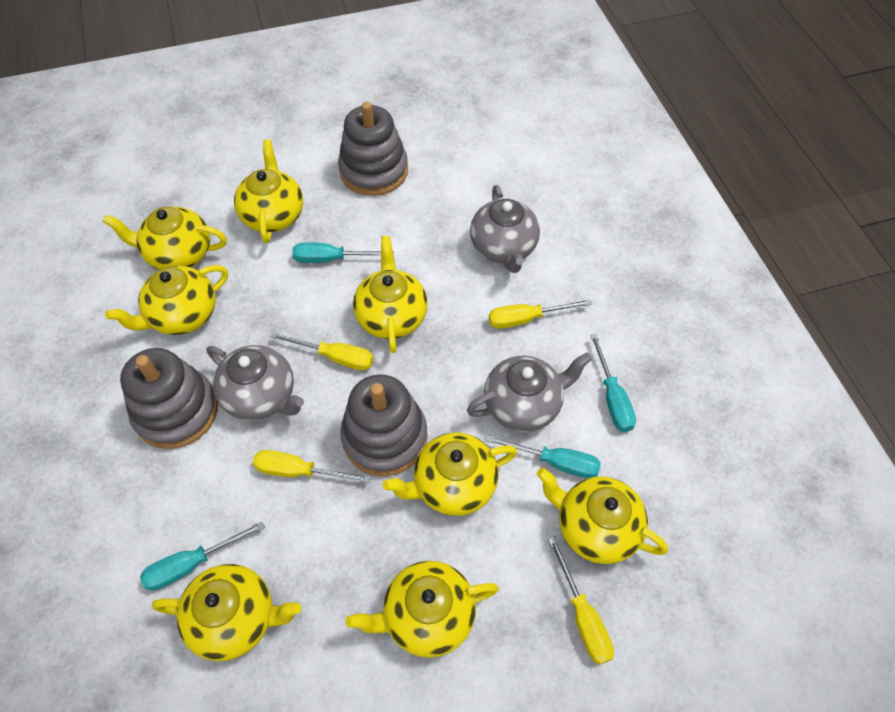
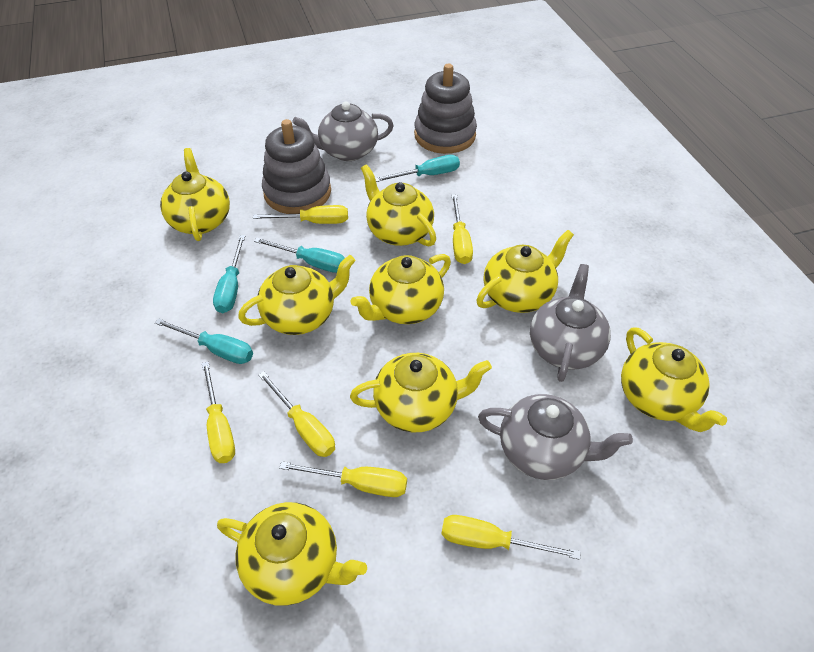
grey stacking toy: 3 -> 2
yellow screwdriver: 4 -> 6

